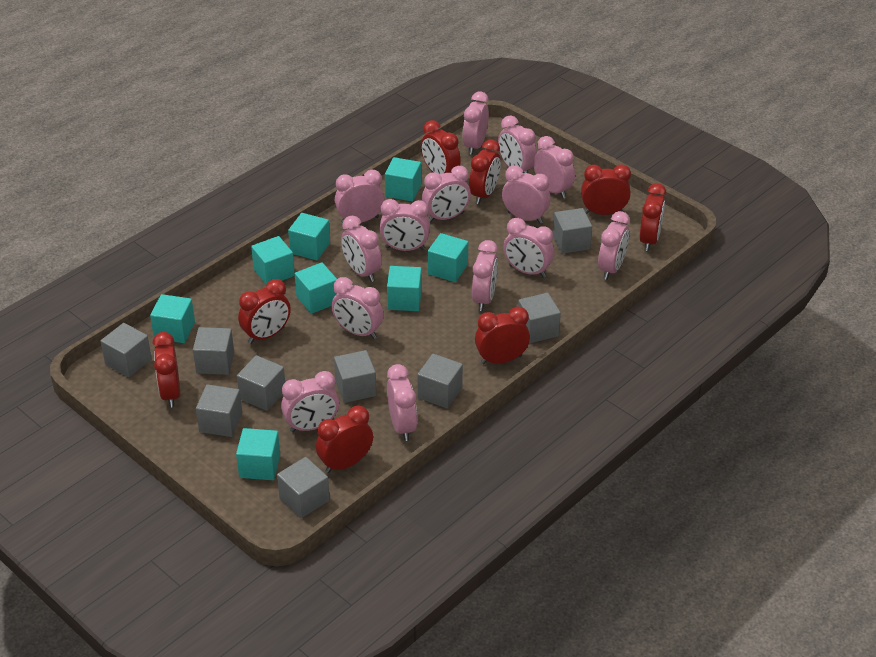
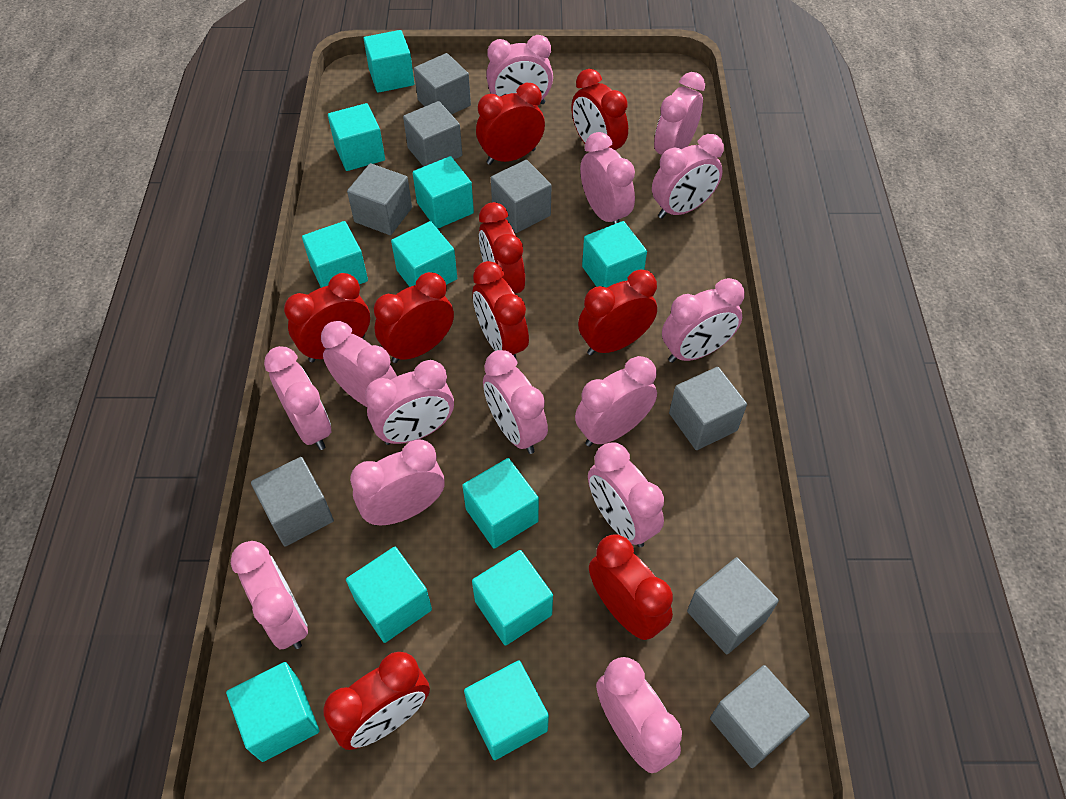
grey cube: 9 -> 8
red clock: 8 -> 9
turquoise cube: 8 -> 11

